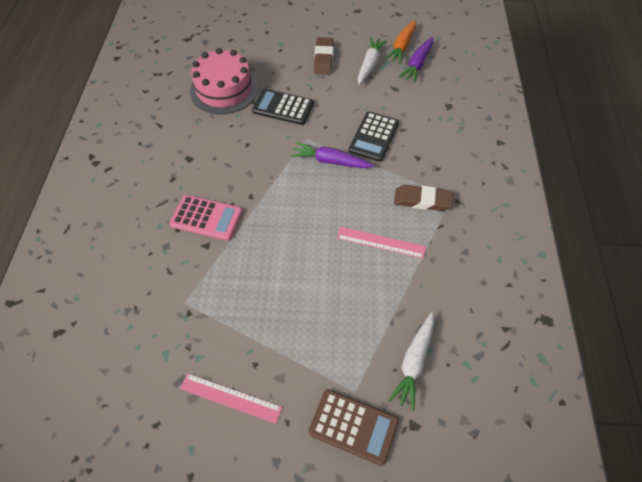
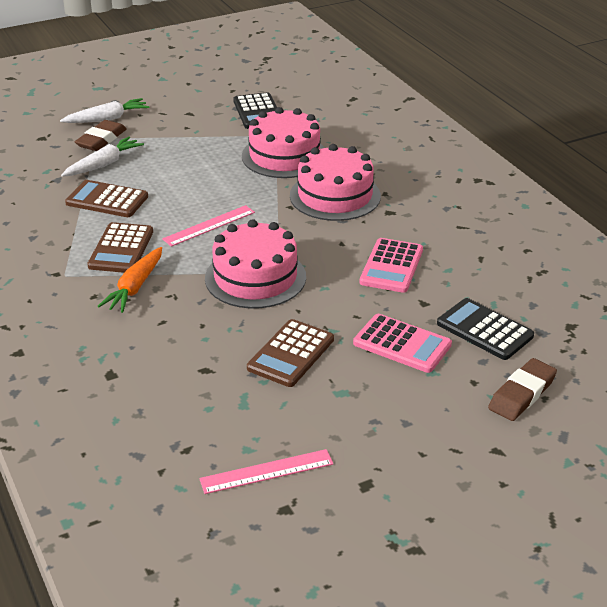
brown calculator: 1 -> 3
pink cake: 1 -> 3
pink calculator: 1 -> 2
purple carrot: 2 -> 0

